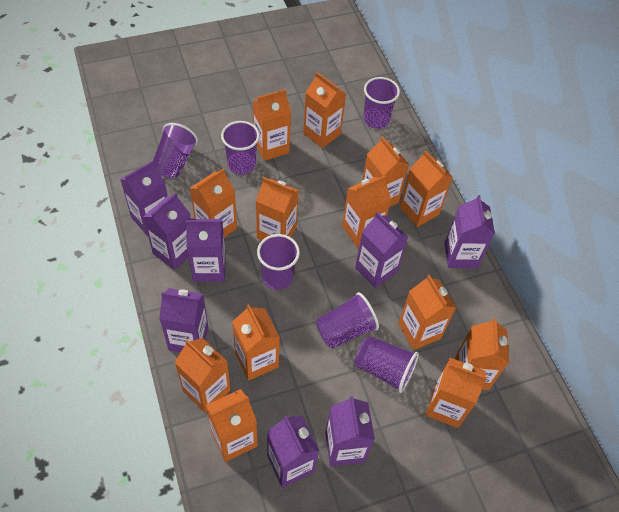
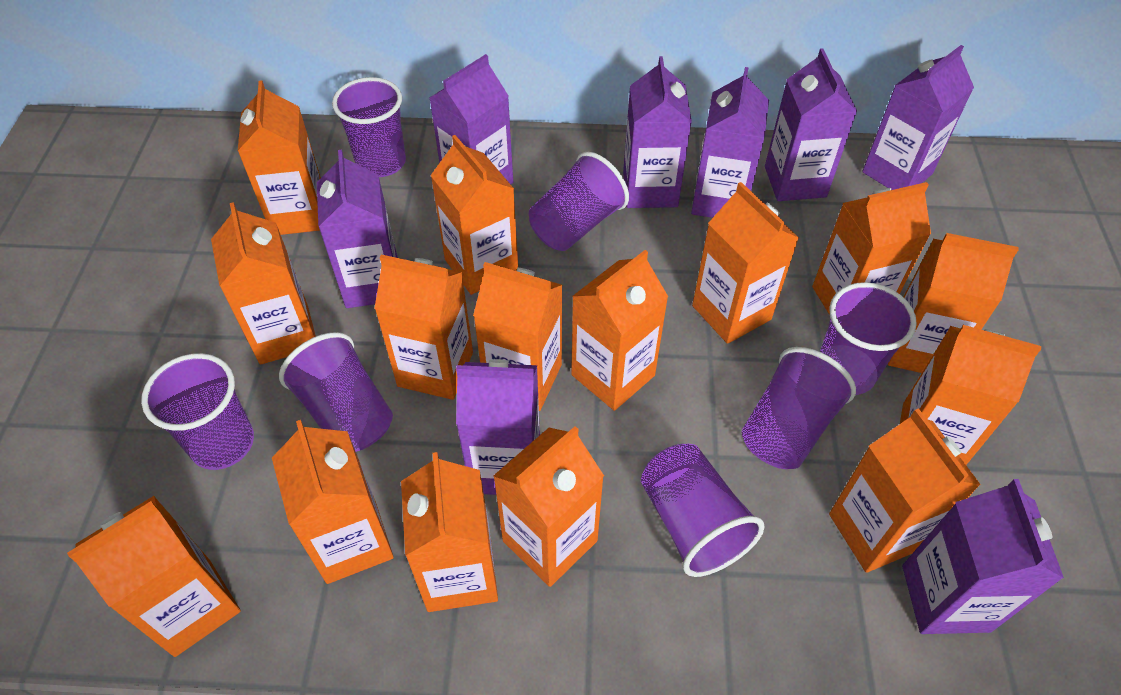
orange carton: 13 -> 15
purple cup: 6 -> 7

